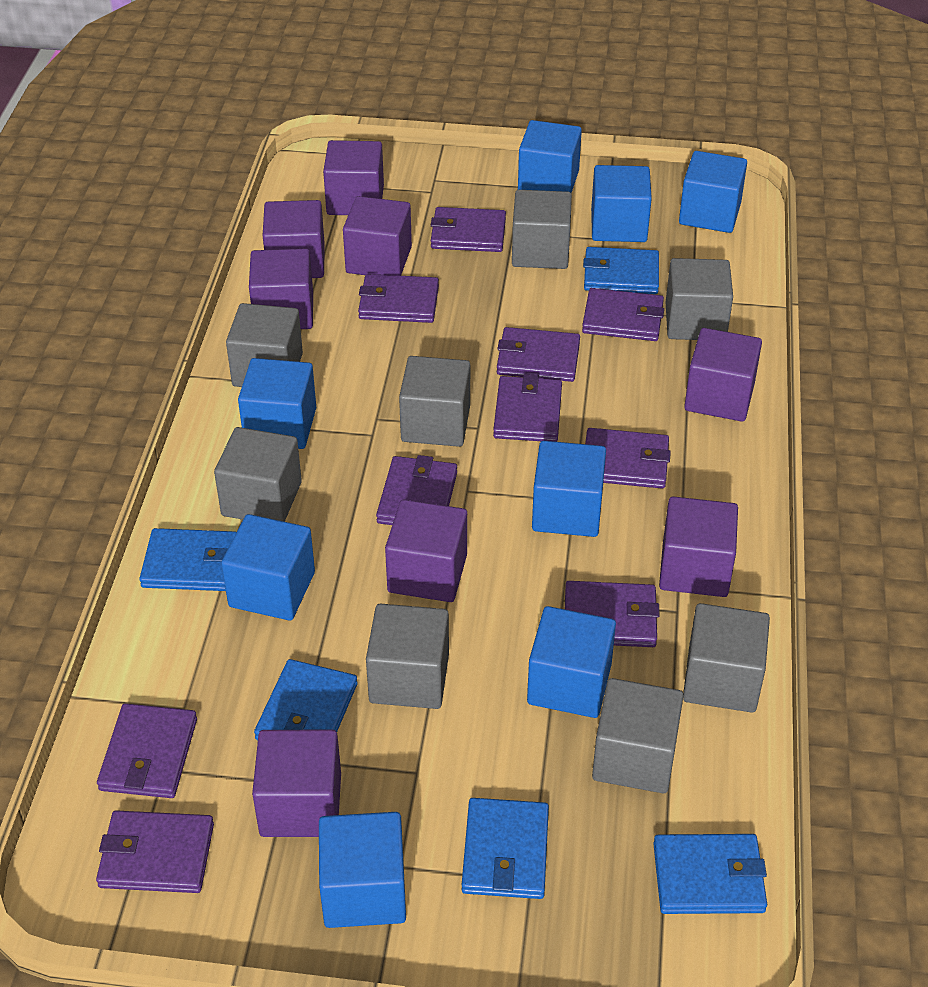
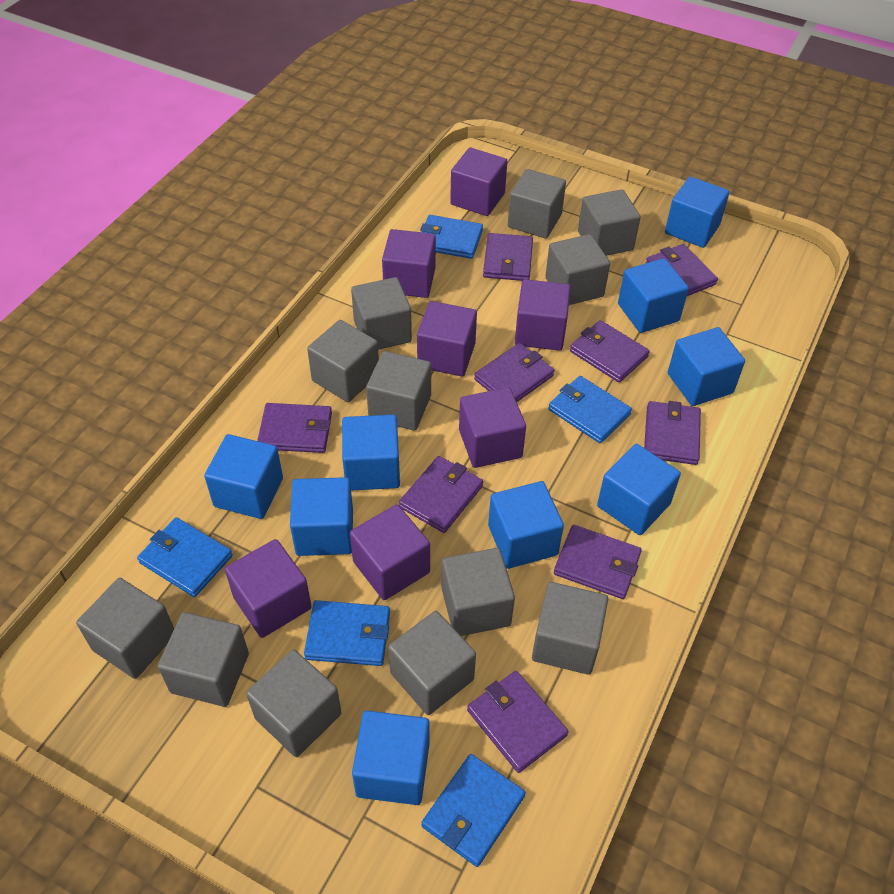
blue cube: 8 -> 9
grey cube: 8 -> 12
purple cube: 8 -> 7
purple wallet: 10 -> 9

